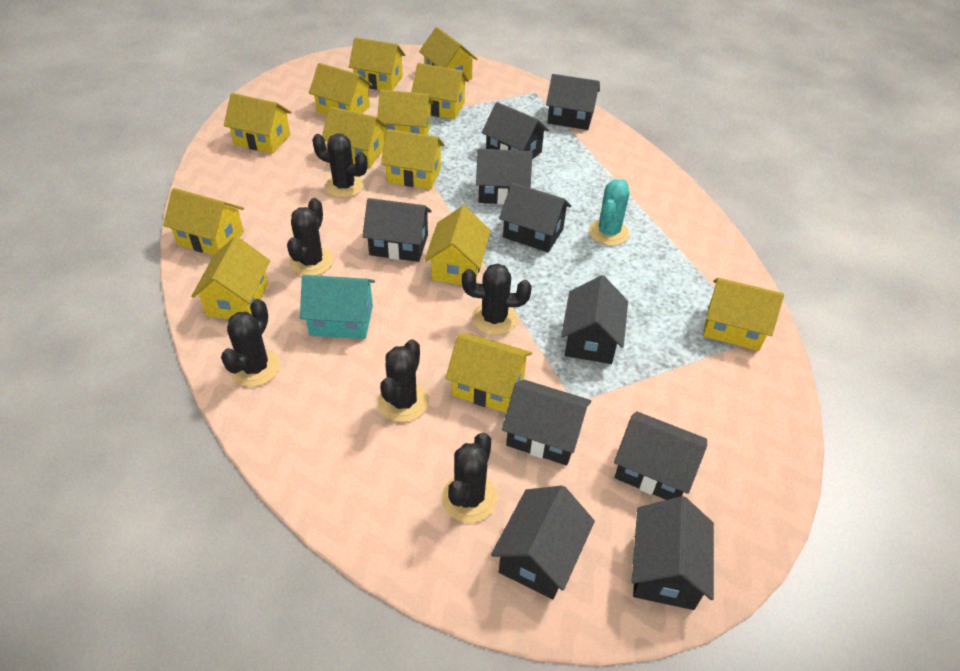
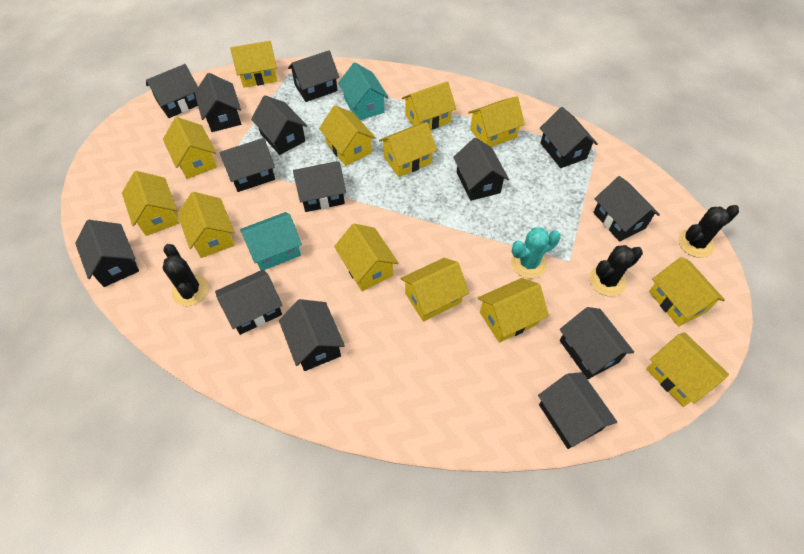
black cactus: 6 -> 3
black house: 10 -> 14
turquoise house: 1 -> 2

